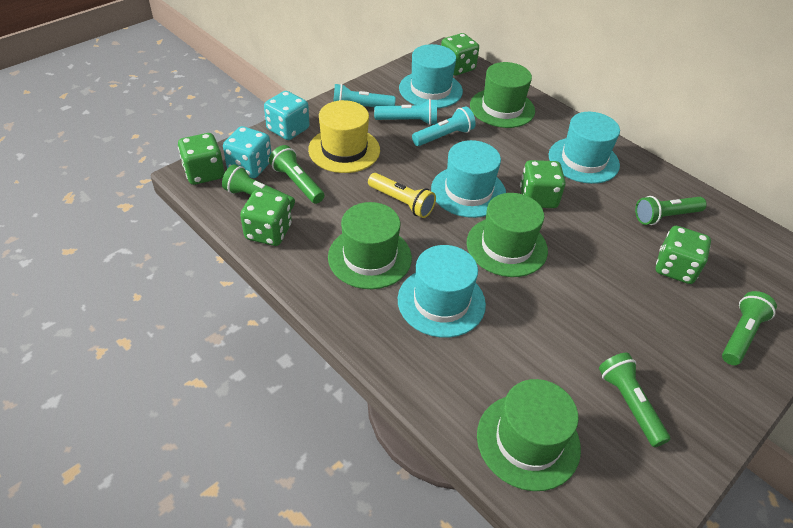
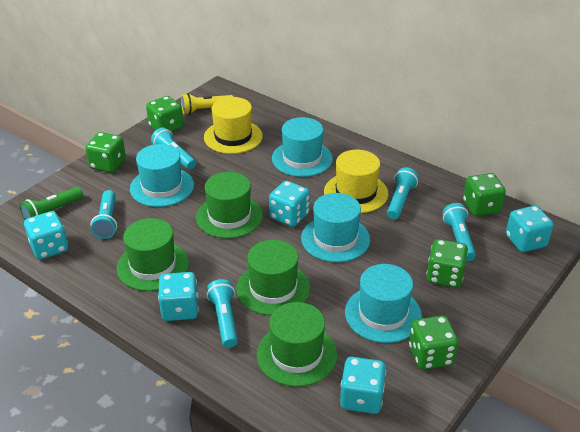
green flashlight: 5 -> 1
turquoise dice: 2 -> 5
turquoise flashlight: 3 -> 5
yellow hat: 1 -> 2

